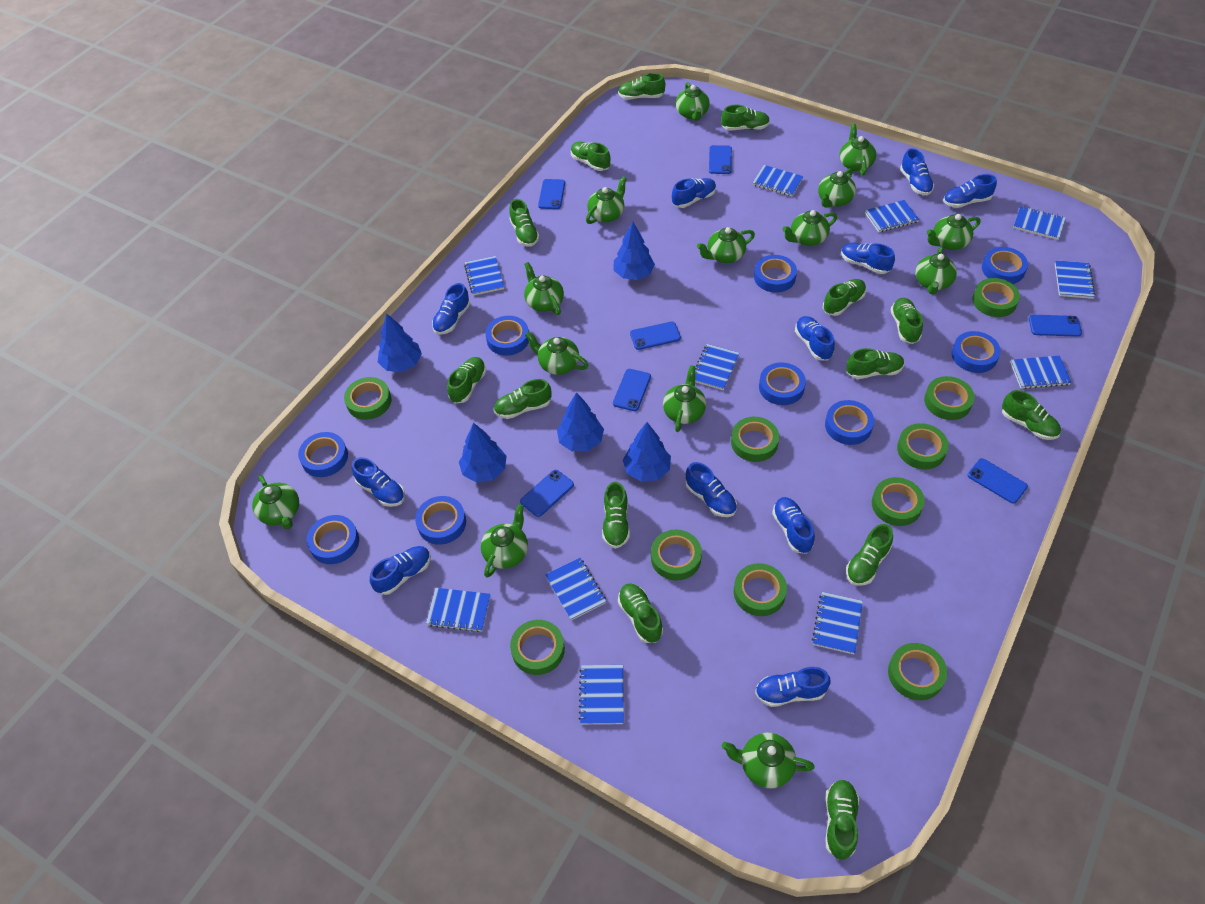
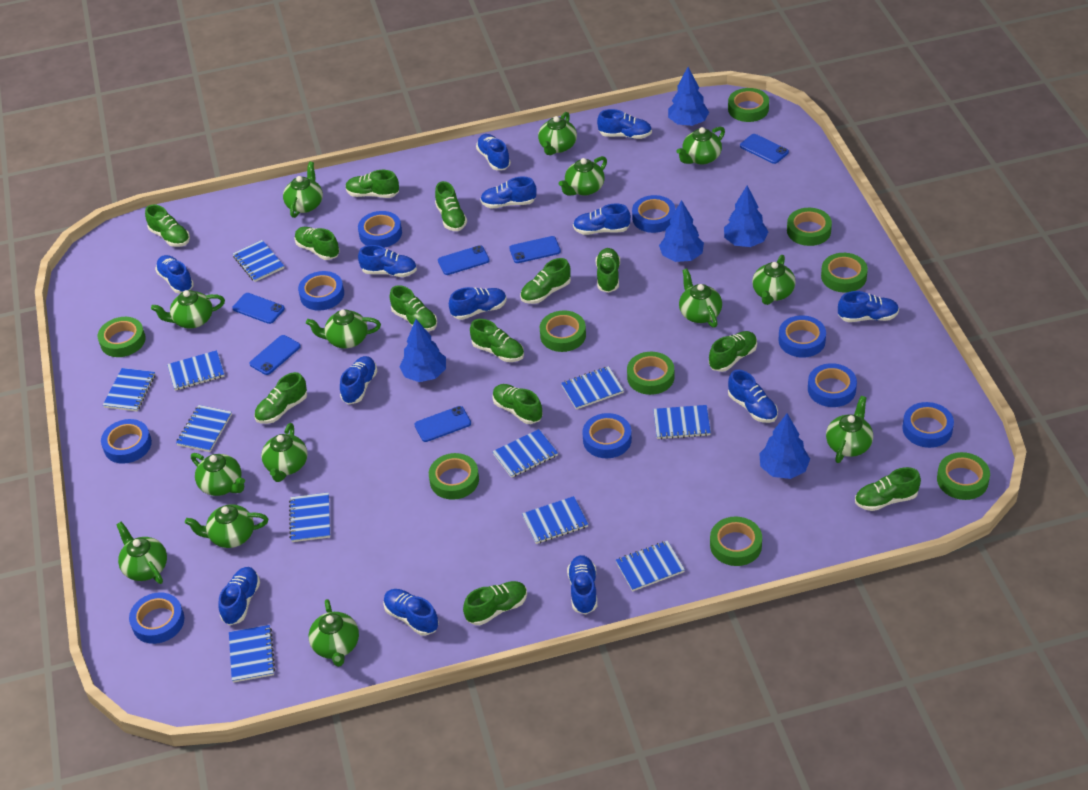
blue phone: 7 -> 6
blue shoe: 11 -> 13
green shoe: 14 -> 13
green tape: 10 -> 9

